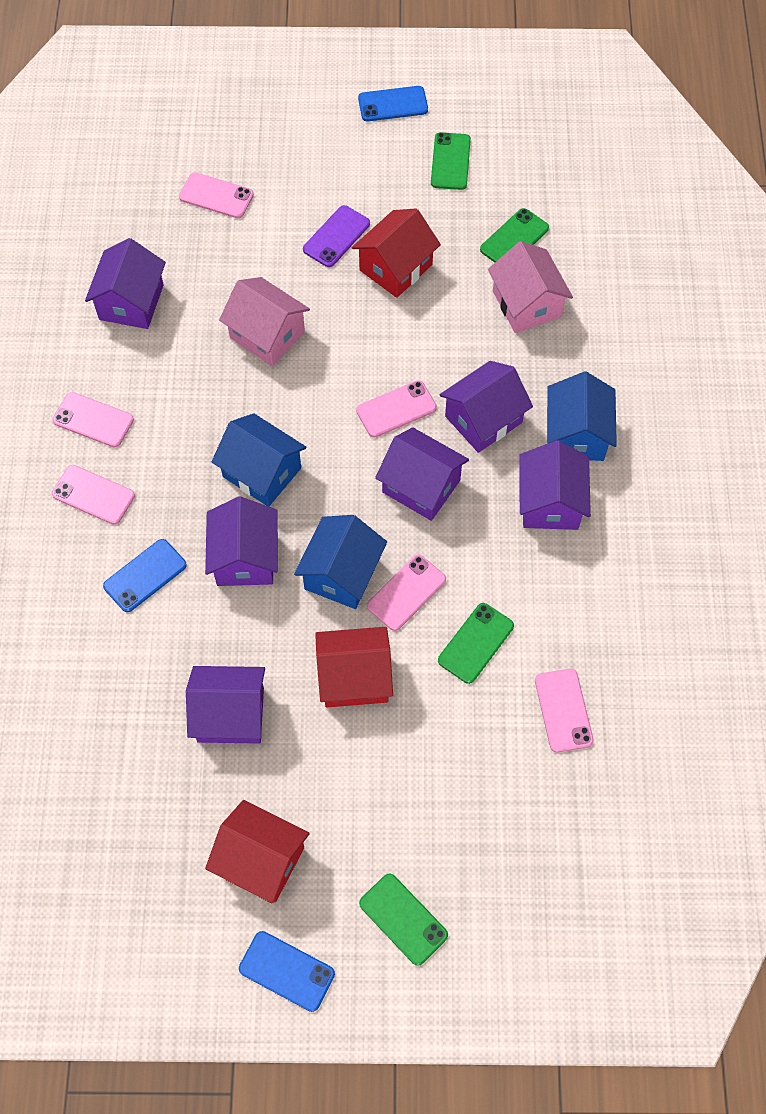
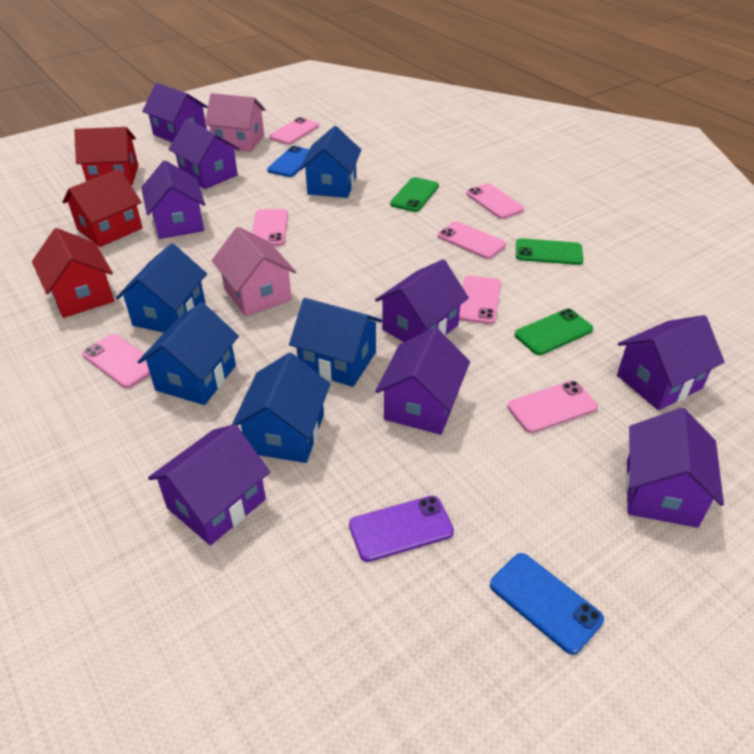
blue house: 3 -> 5
blue phone: 3 -> 2
green phone: 4 -> 3
pink phone: 6 -> 7
purple house: 6 -> 8

